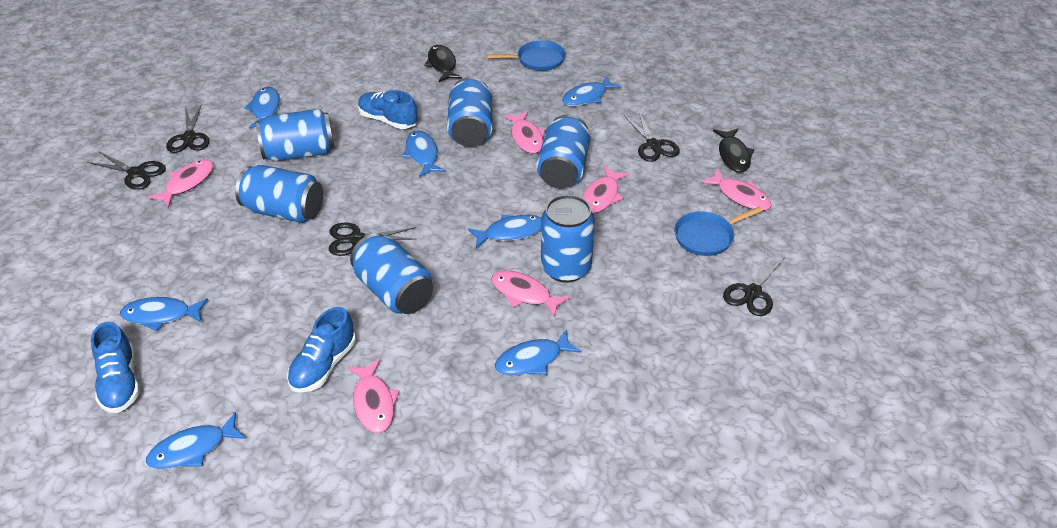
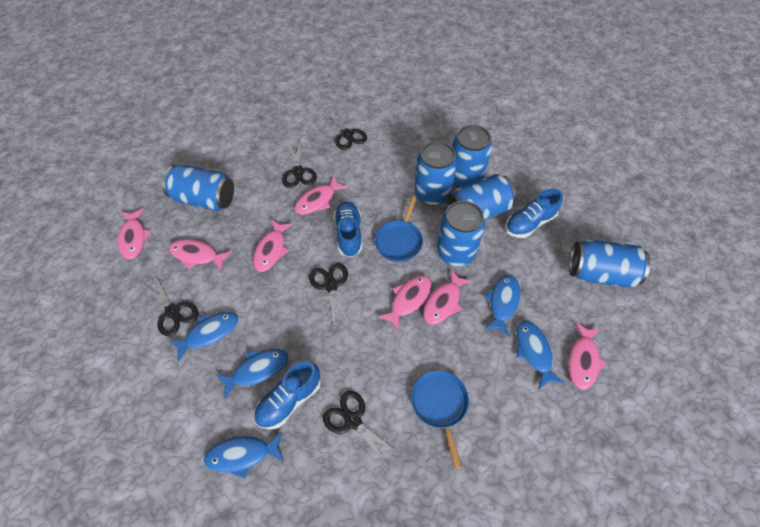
black fish: 2 -> 0
blue fish: 7 -> 5
pink fish: 6 -> 7

